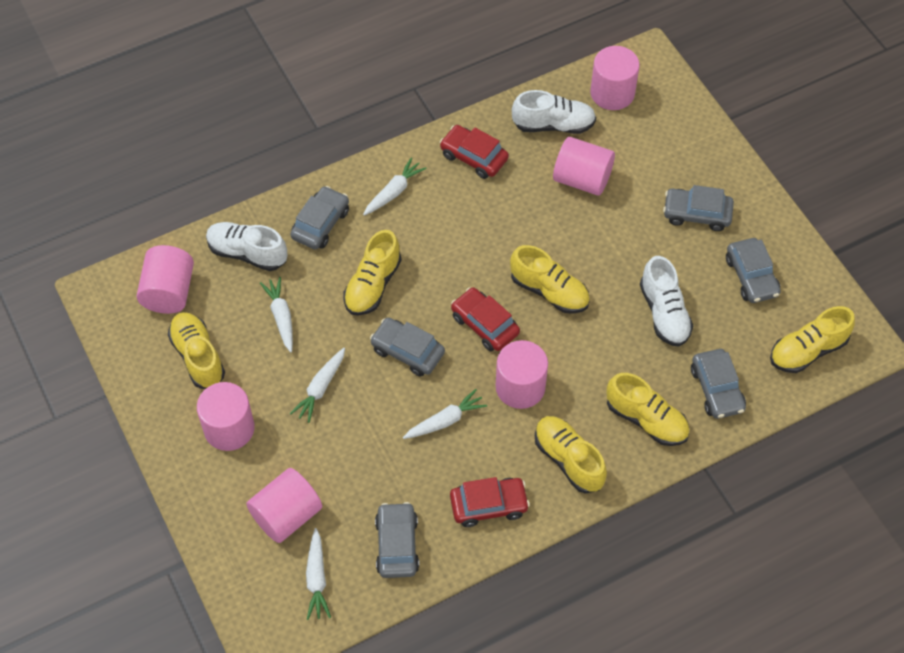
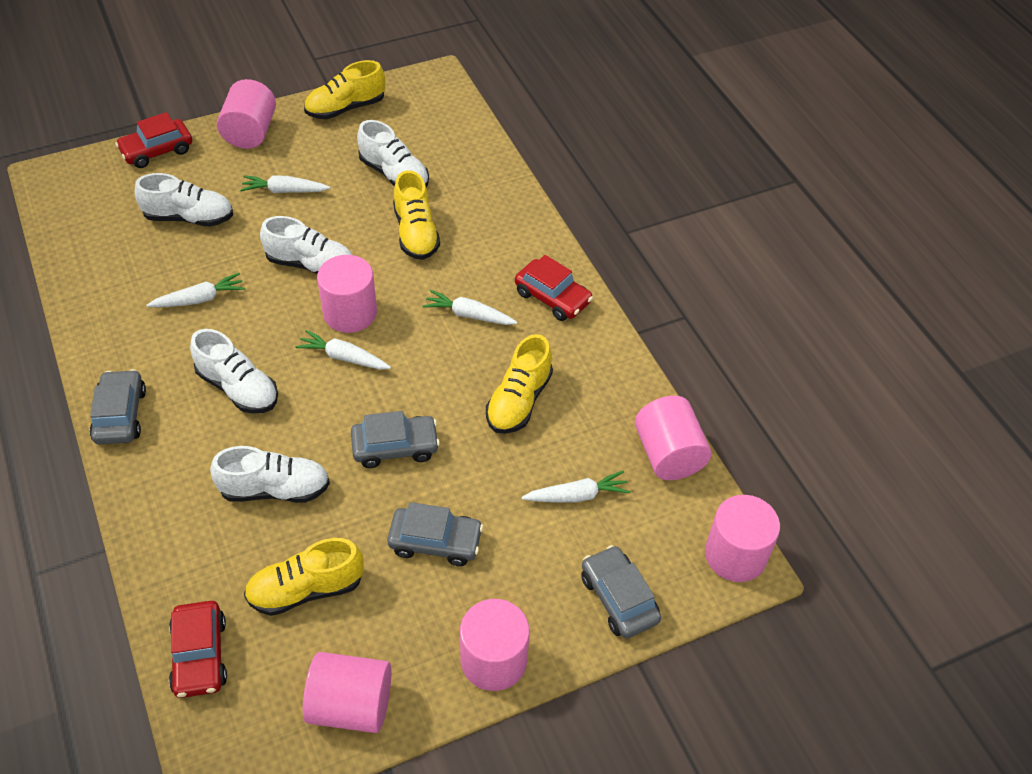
grey car: 6 -> 4
white shoe: 3 -> 5
yellow shoe: 6 -> 4

